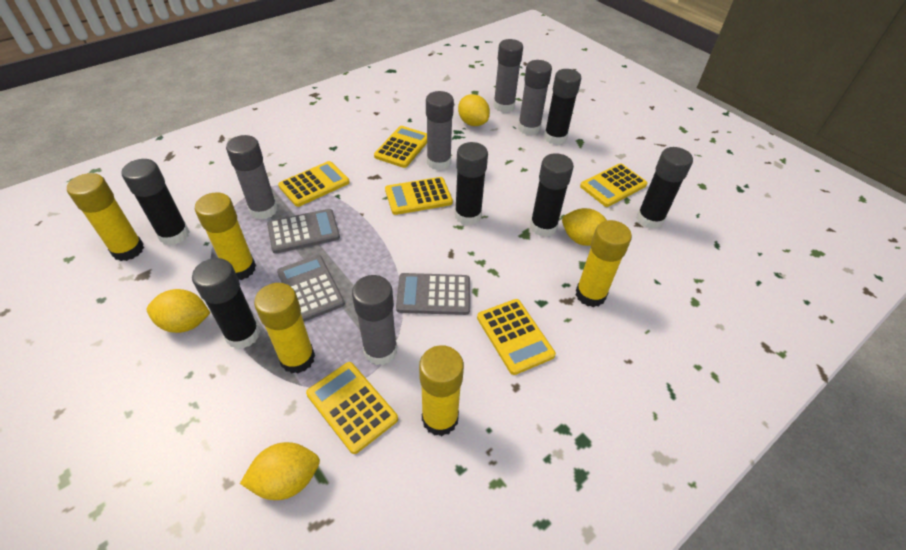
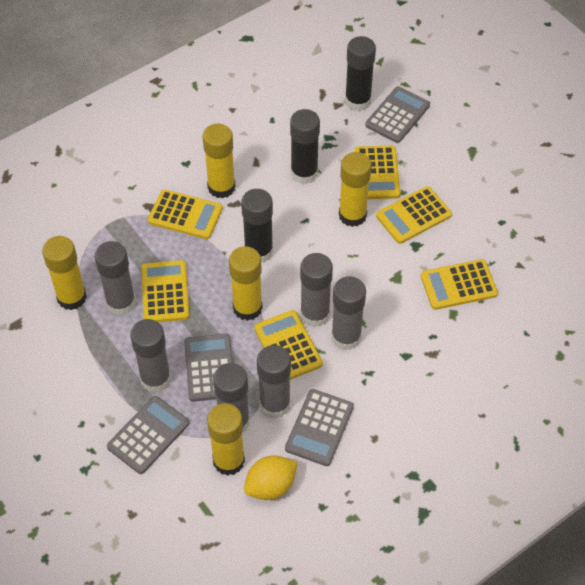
black glue stick: 6 -> 3
grey calculator: 3 -> 4
grey glue stick: 5 -> 6
yellow lemon: 4 -> 1

